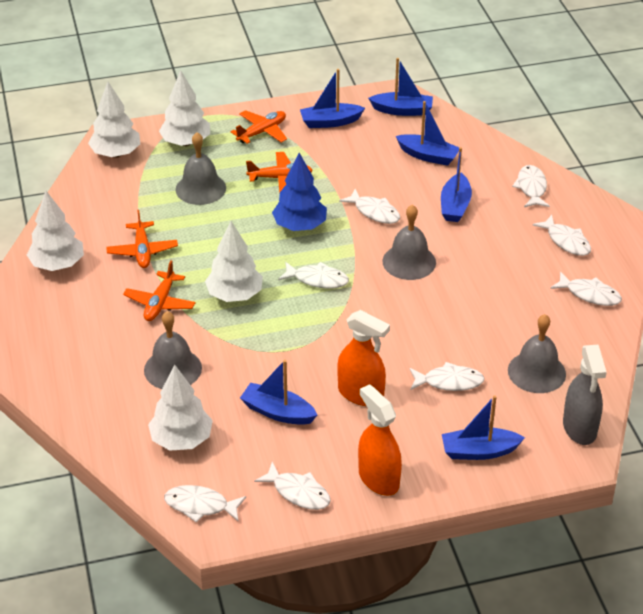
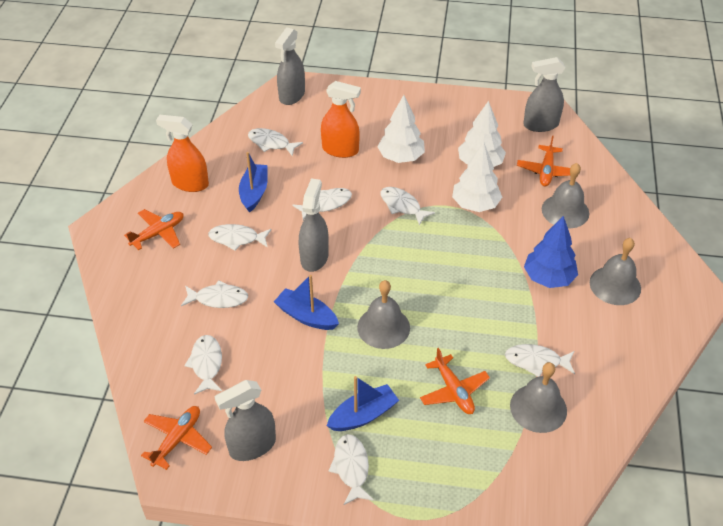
blue boat: 6 -> 3
grey spray bottle: 1 -> 4
white tree: 5 -> 3

